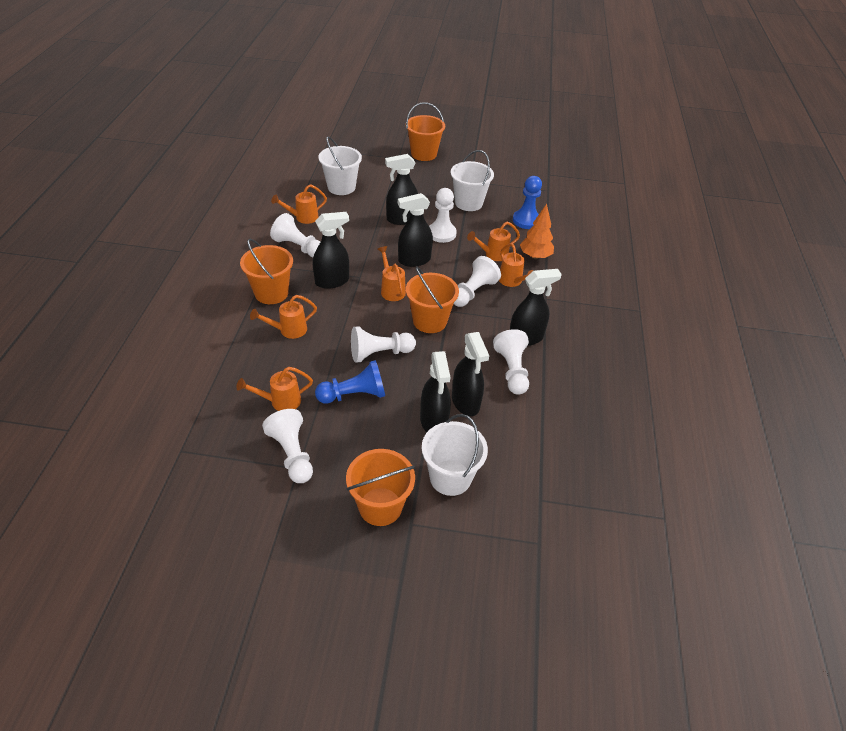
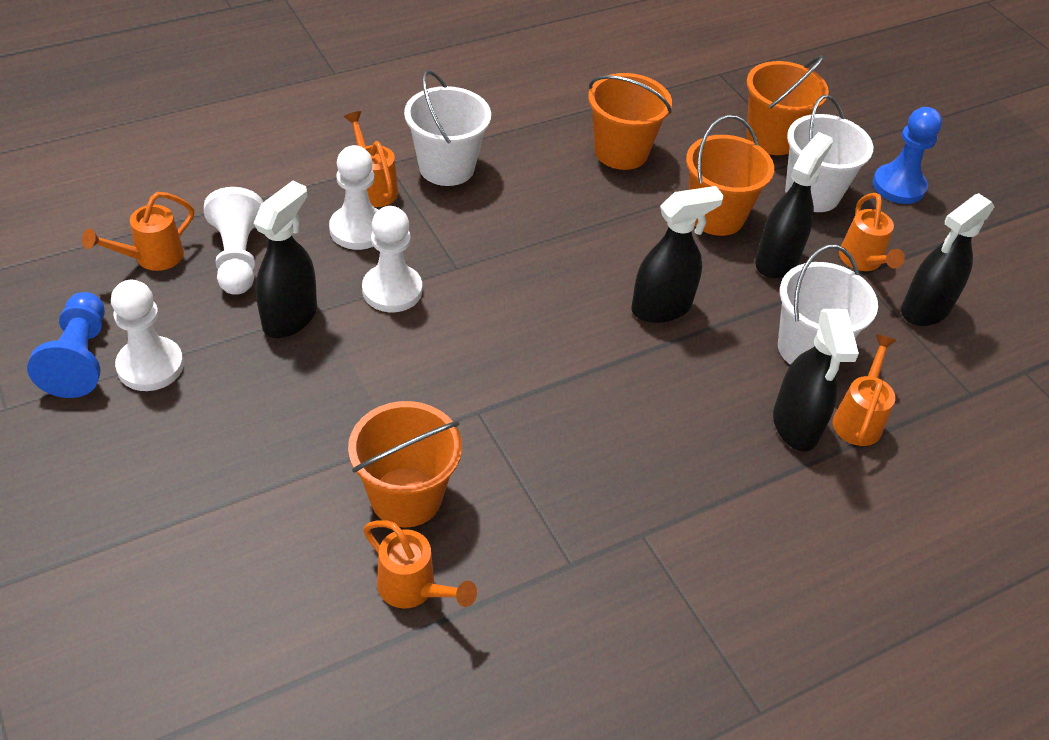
black spray bottle: 6 -> 5
orange tree: 1 -> 0
orange watering can: 6 -> 5
white pawn: 6 -> 4

